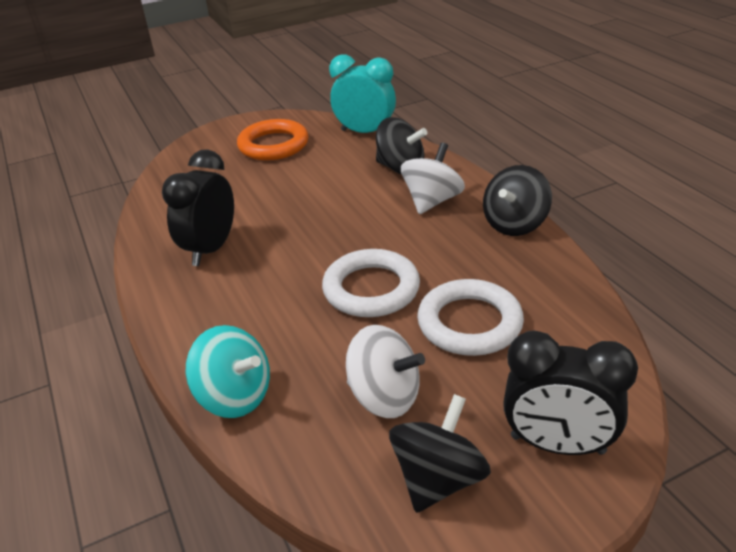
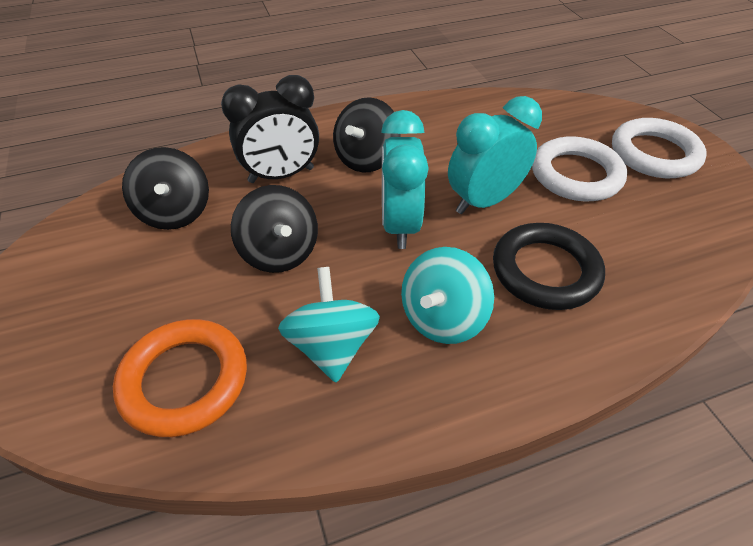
black clock: 2 -> 1
black ring: 0 -> 1
turquoise clock: 1 -> 2
turquoise spinning top: 1 -> 2
white spinning top: 2 -> 0

